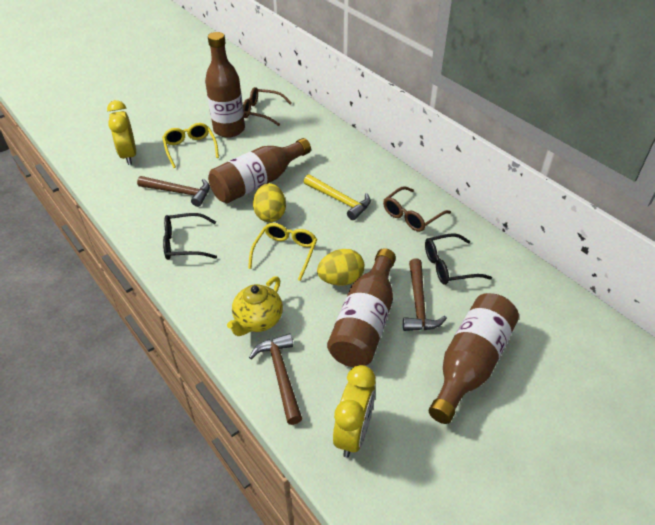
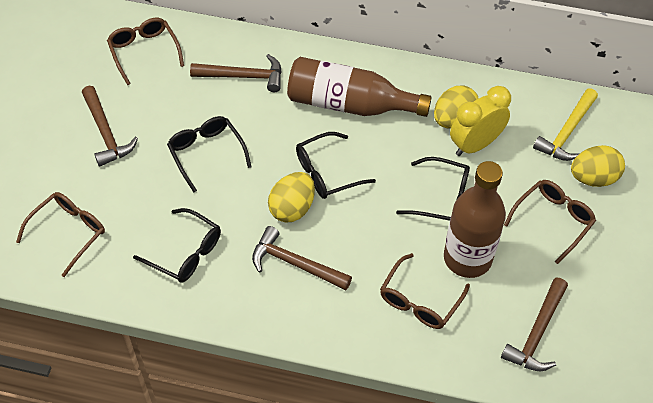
black glasses: 2 -> 4
brown bottle: 4 -> 2
brown glasses: 2 -> 4
brown hammer: 3 -> 4
yellow clock: 2 -> 1
yellow egg: 2 -> 3
yellow glasses: 2 -> 0
yellow teapot: 1 -> 0

